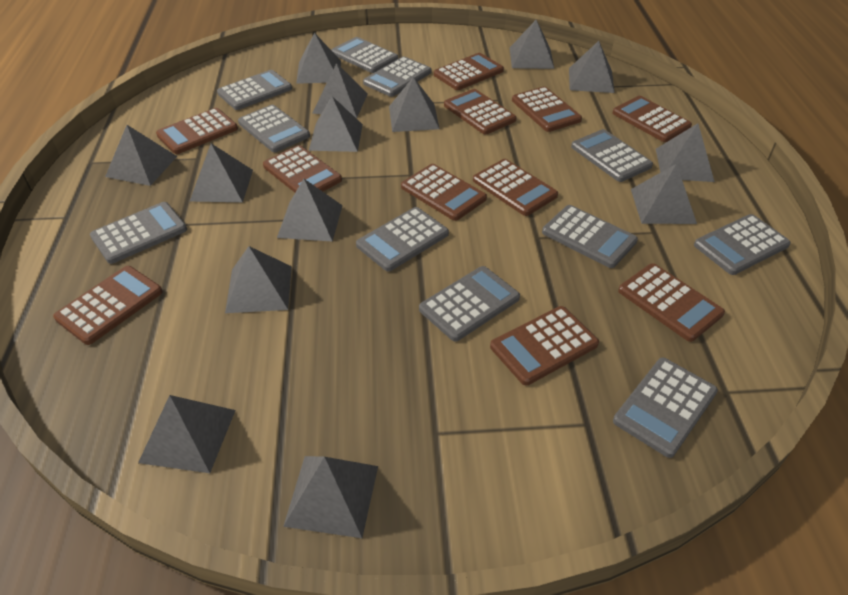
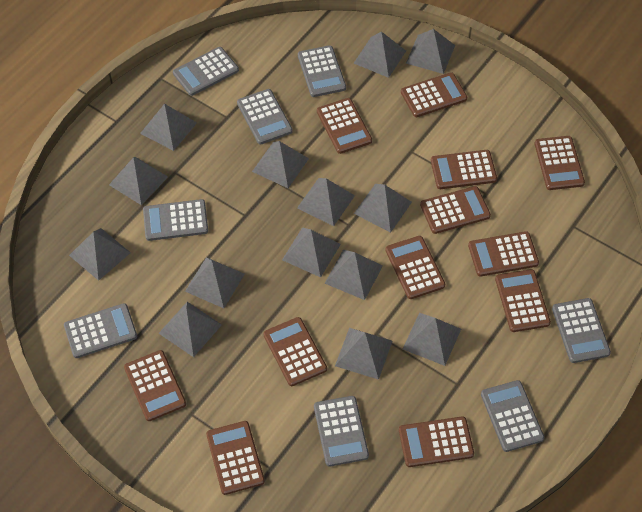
brown calculator: 11 -> 12
grey calculator: 11 -> 8

